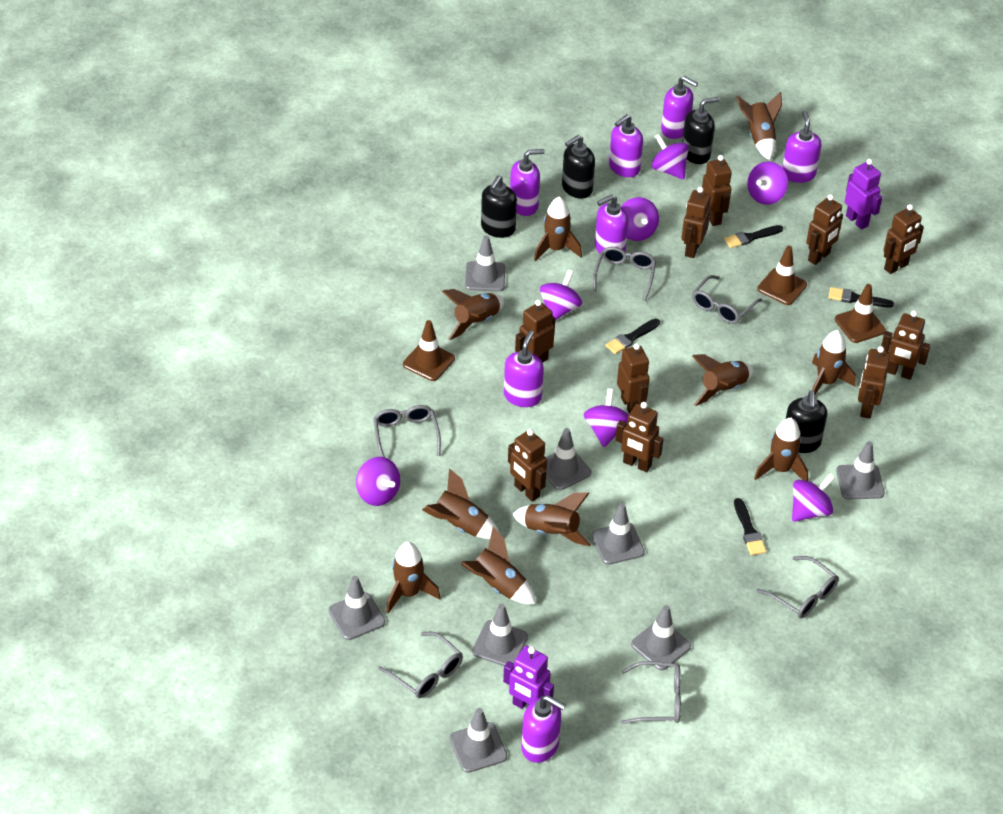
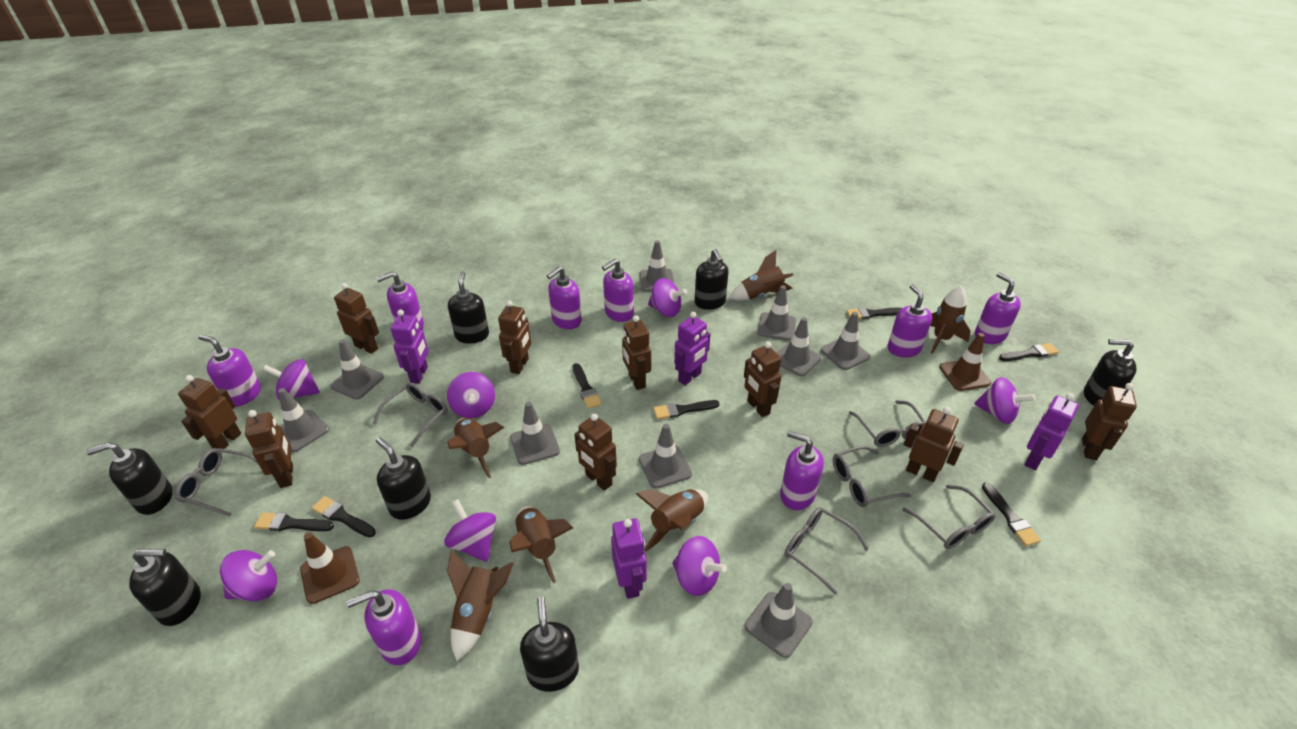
black brush: 4 -> 7
black soap dispenser: 4 -> 7
brown robot: 10 -> 9
brown rocket: 10 -> 6
brown traffic cone: 3 -> 2
grey traffic cone: 8 -> 9
purple robot: 2 -> 4
purple soap dispenser: 7 -> 8

